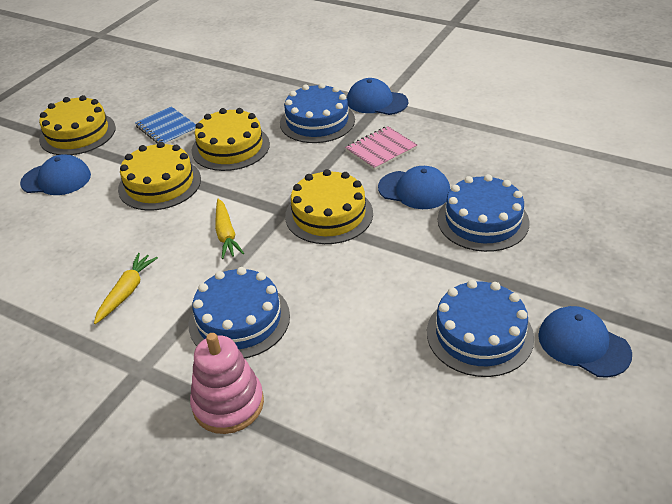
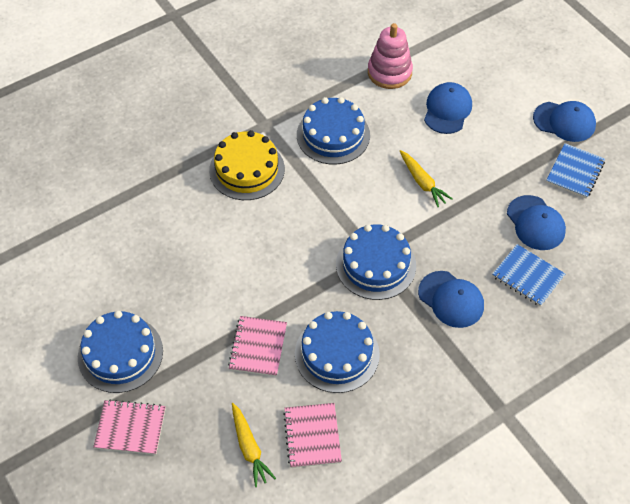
blue notebook: 1 -> 2
pink notebook: 1 -> 3
yellow cake: 4 -> 1

